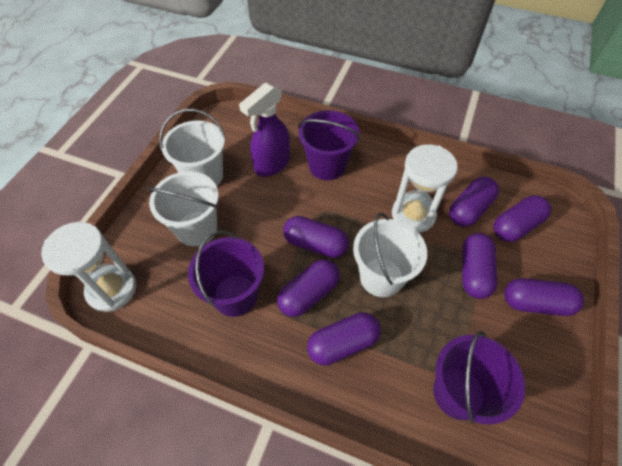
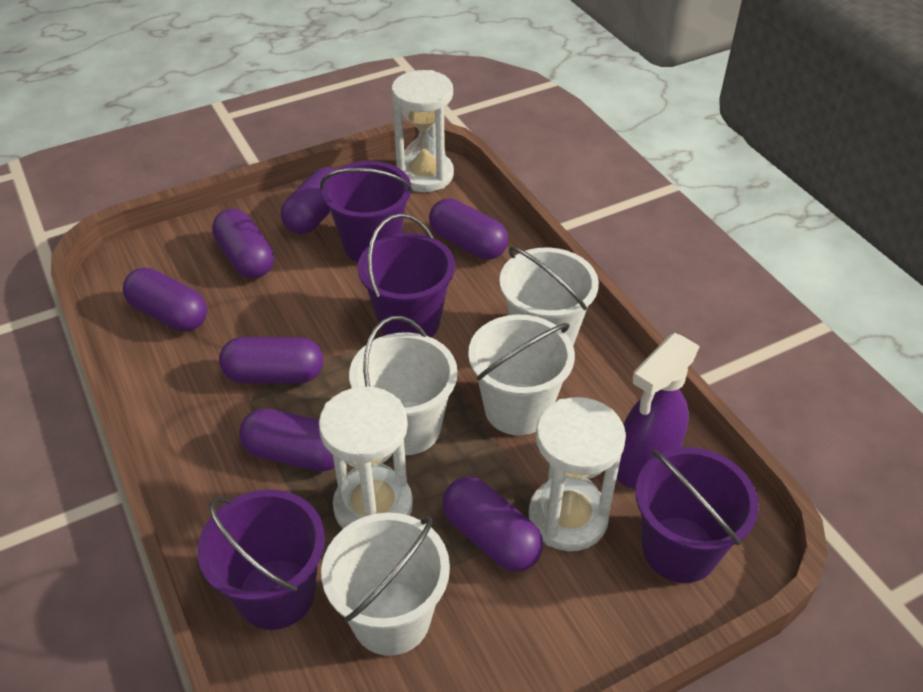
purple bucket: 3 -> 4
white bucket: 3 -> 4
white hourglass: 2 -> 3

